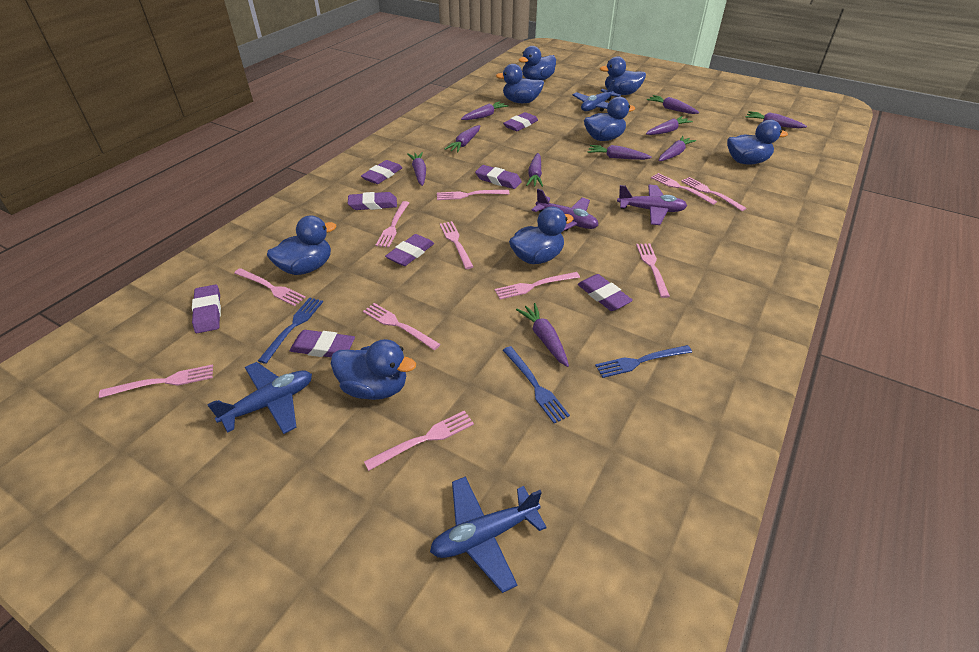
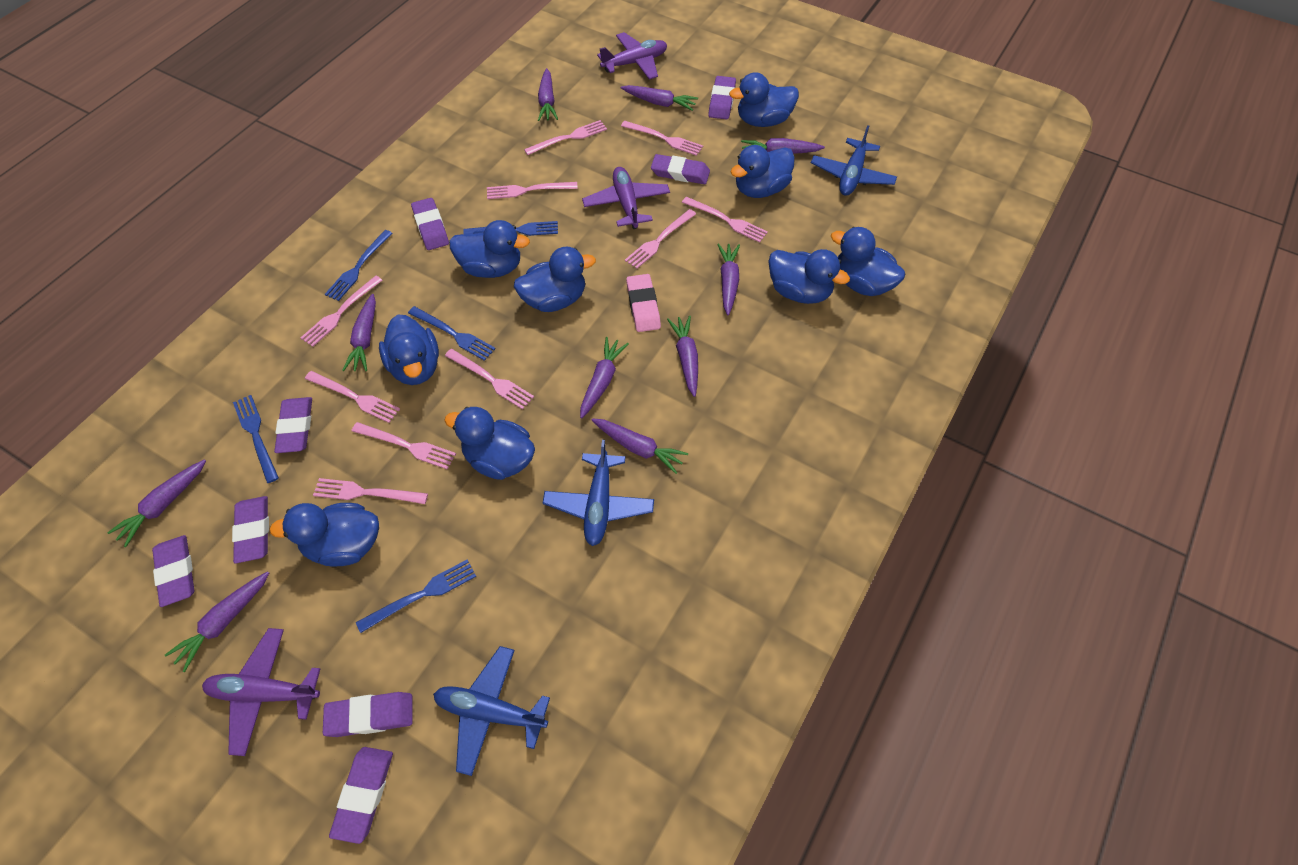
blue duck: 8 -> 9
blue fork: 3 -> 5
pink eraser: 0 -> 1
pink fork: 11 -> 10
purple plane: 2 -> 3

